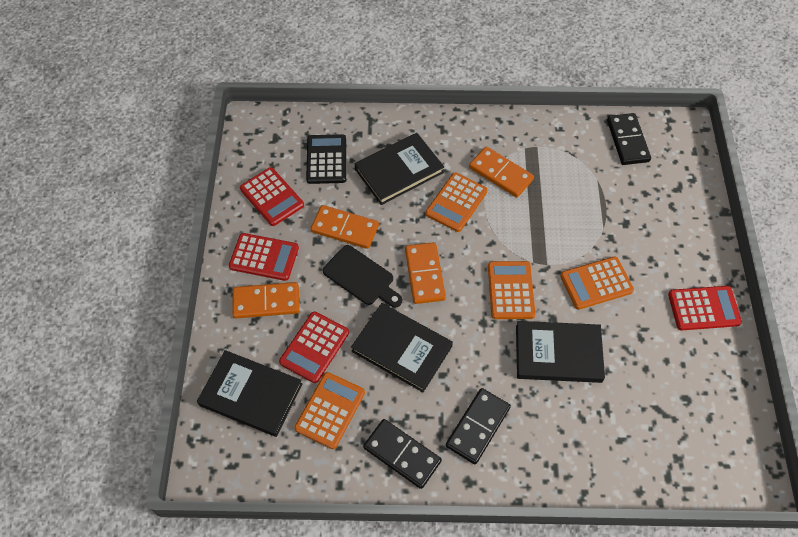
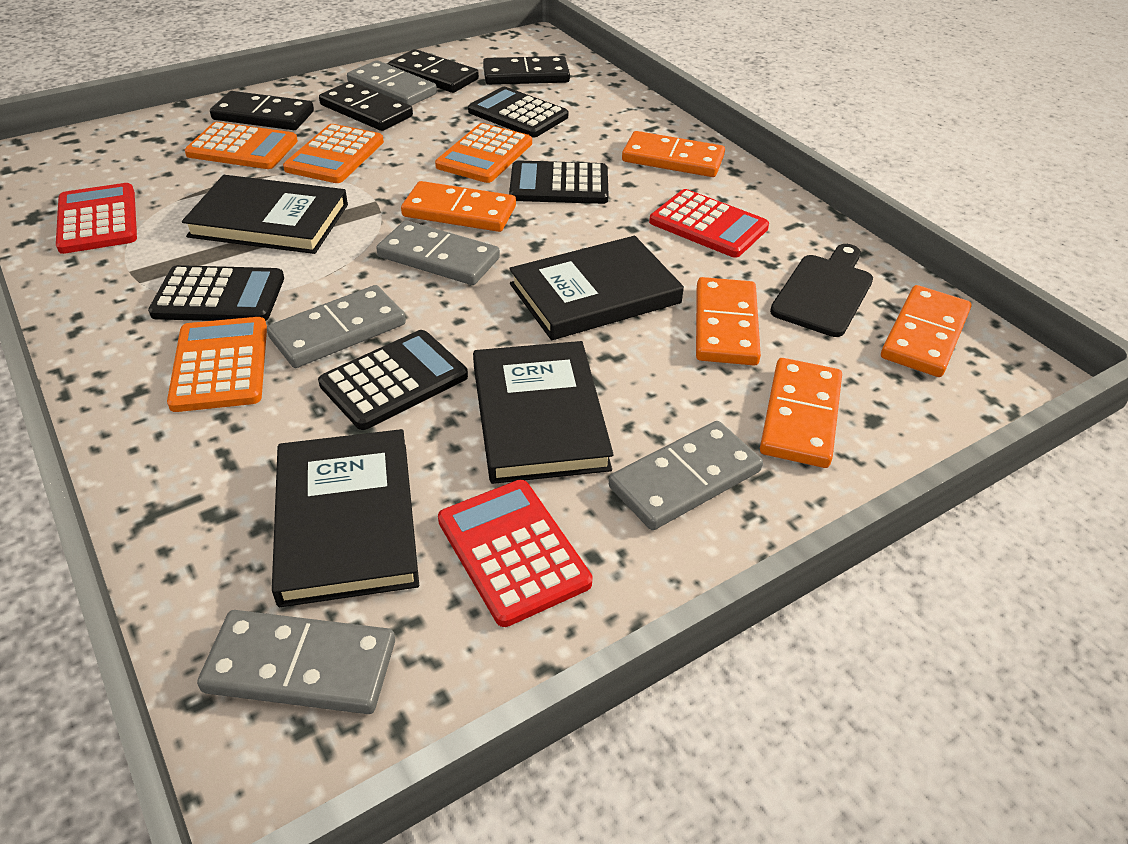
black calculator: 1 -> 4
black domino: 3 -> 4
grey domino: 0 -> 5
orange domino: 4 -> 5
red calculator: 4 -> 3

